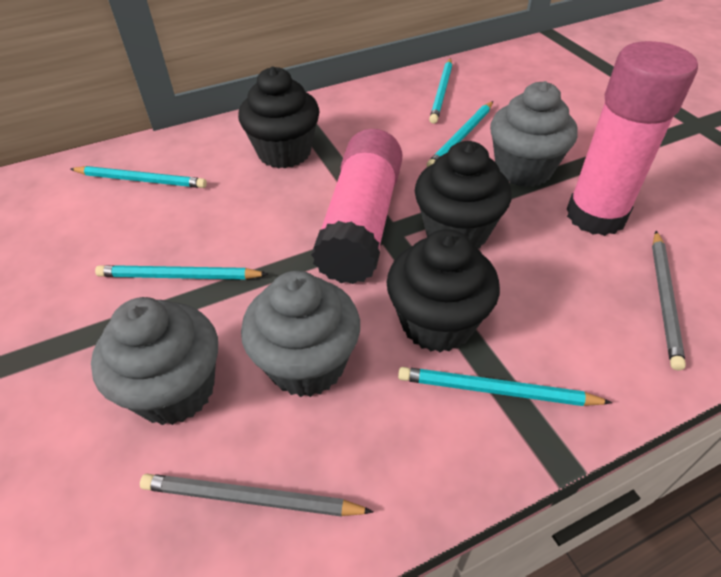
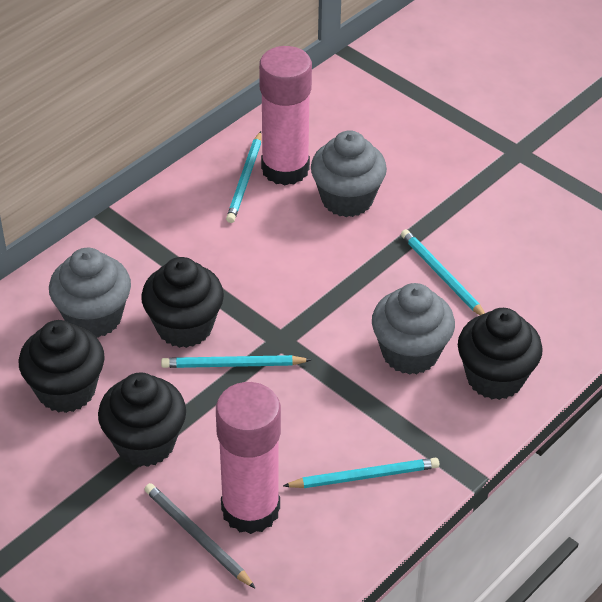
black cupcake: 3 -> 4
grey pencil: 2 -> 1
turquoise pencil: 5 -> 4

